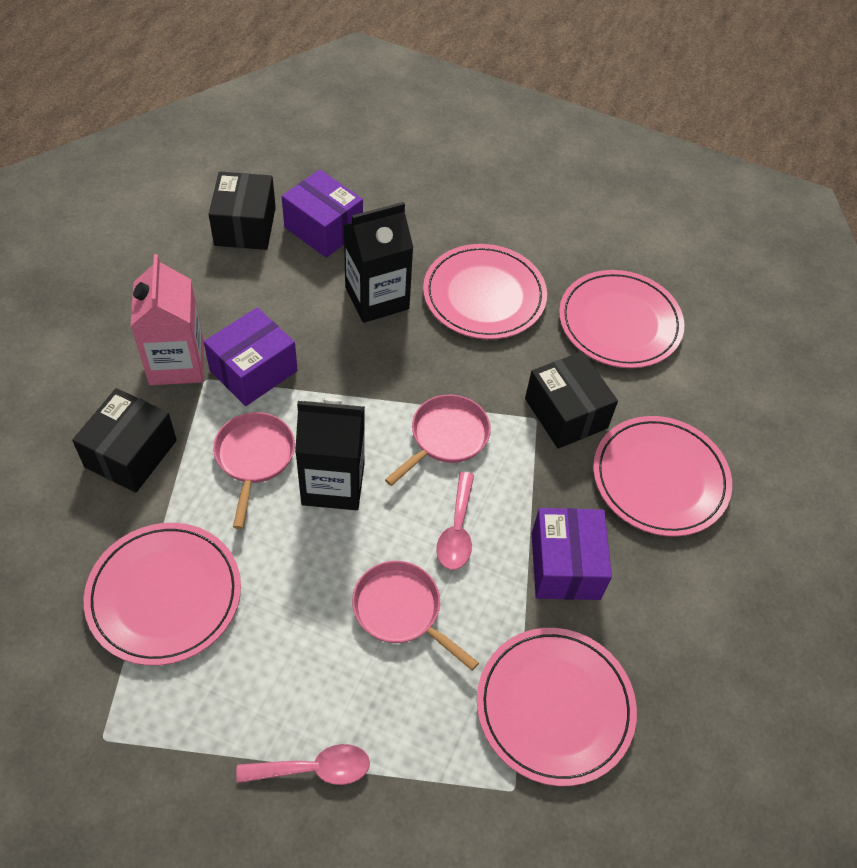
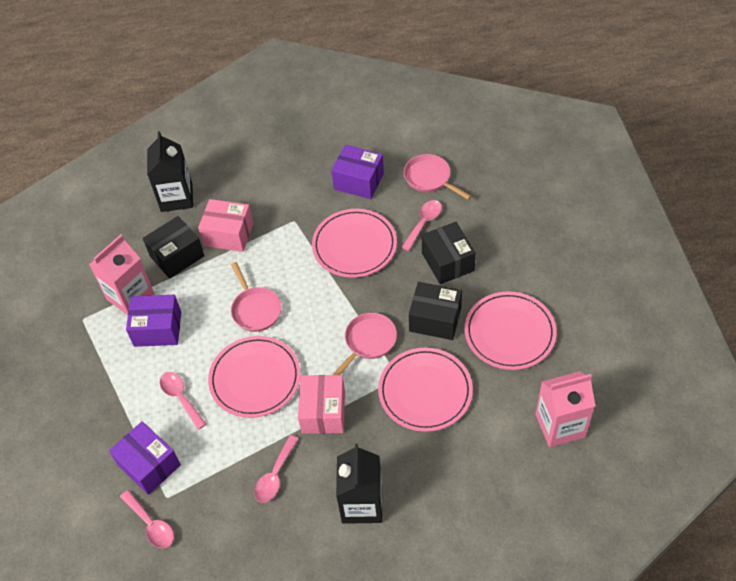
pink box: 0 -> 2
pink carton: 1 -> 2
pink plate: 5 -> 4
pink spoon: 2 -> 4

